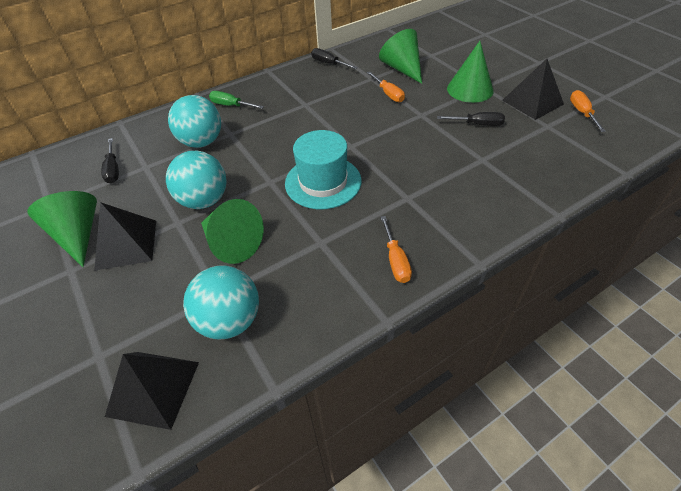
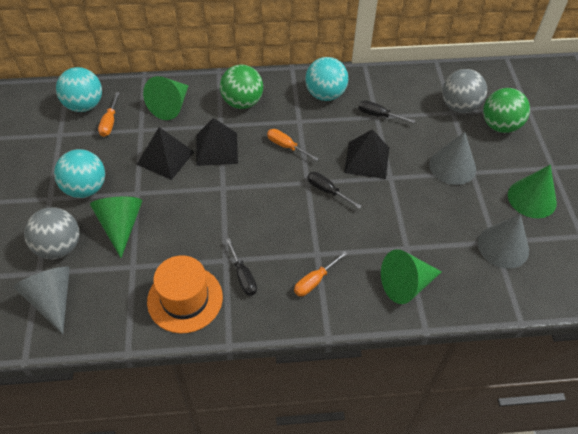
green ball: 0 -> 2
green screwdriver: 1 -> 0
grey ball: 0 -> 2
grey cone: 0 -> 3
orange hat: 0 -> 1
turquoise hat: 1 -> 0

